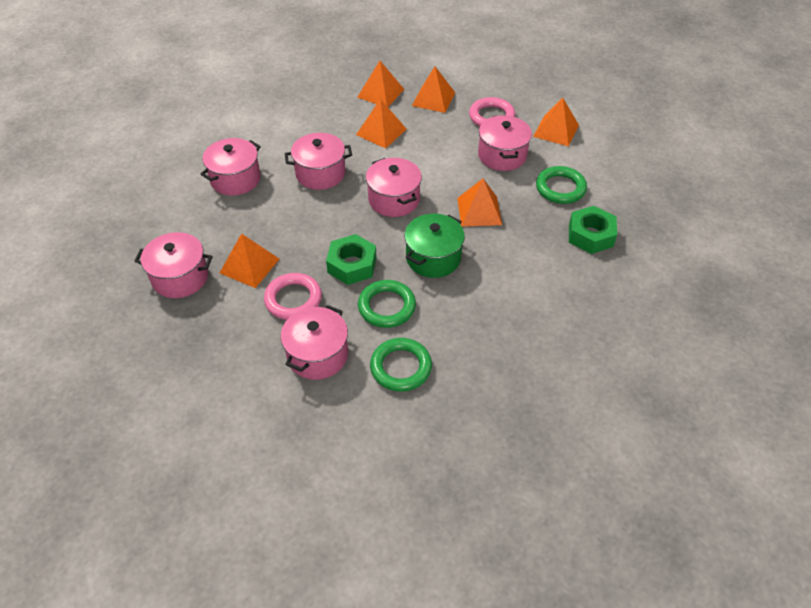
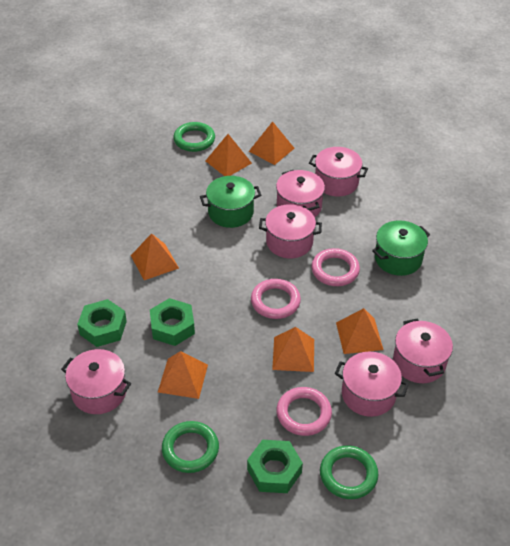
green nut: 2 -> 3
green pot: 1 -> 2
pink ring: 2 -> 3

